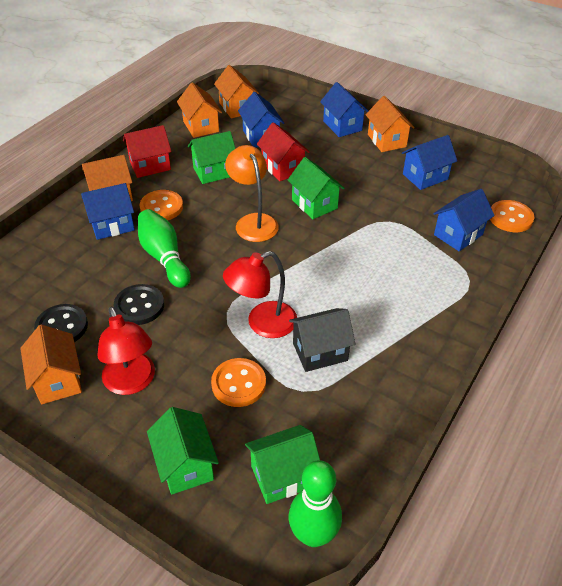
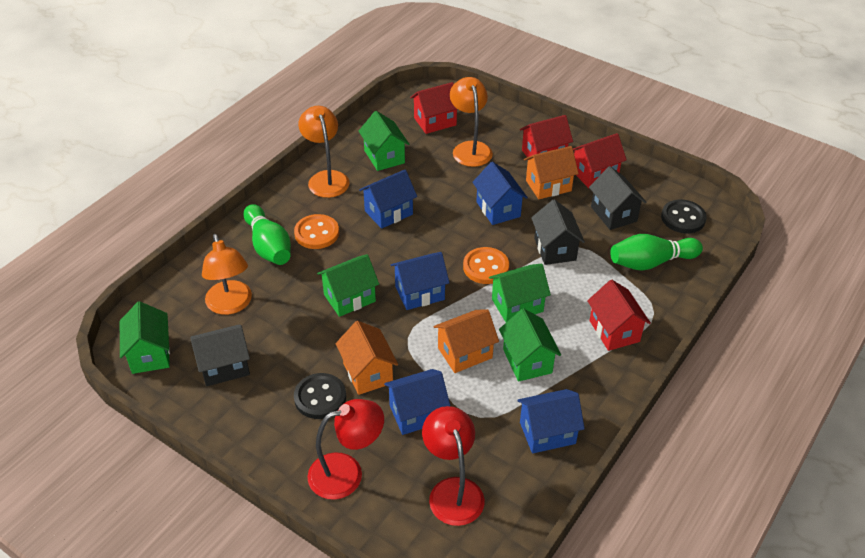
black house: 1 -> 3
green house: 4 -> 5
orange button: 3 -> 2
orange house: 5 -> 3
orange lamp: 1 -> 3
red house: 2 -> 4

